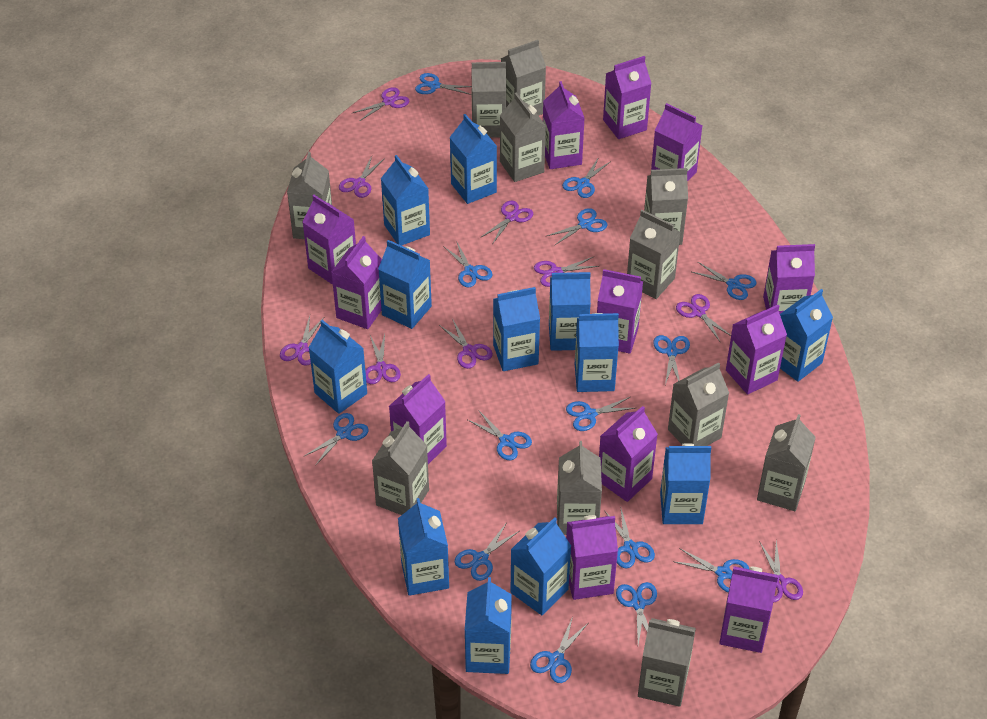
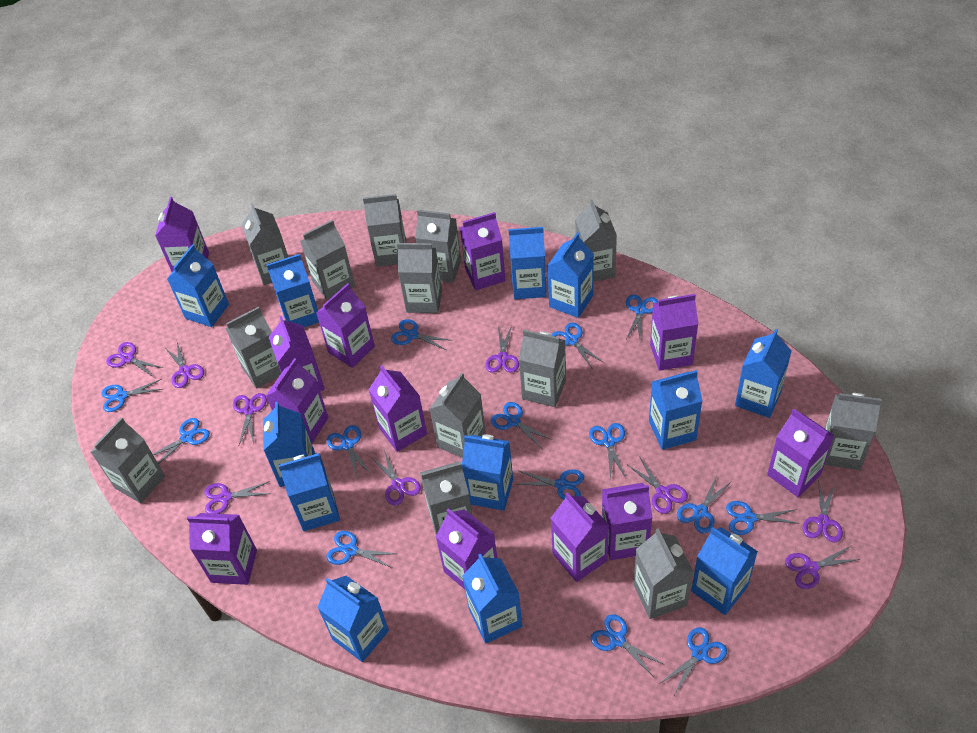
grey carton: 11 -> 13

